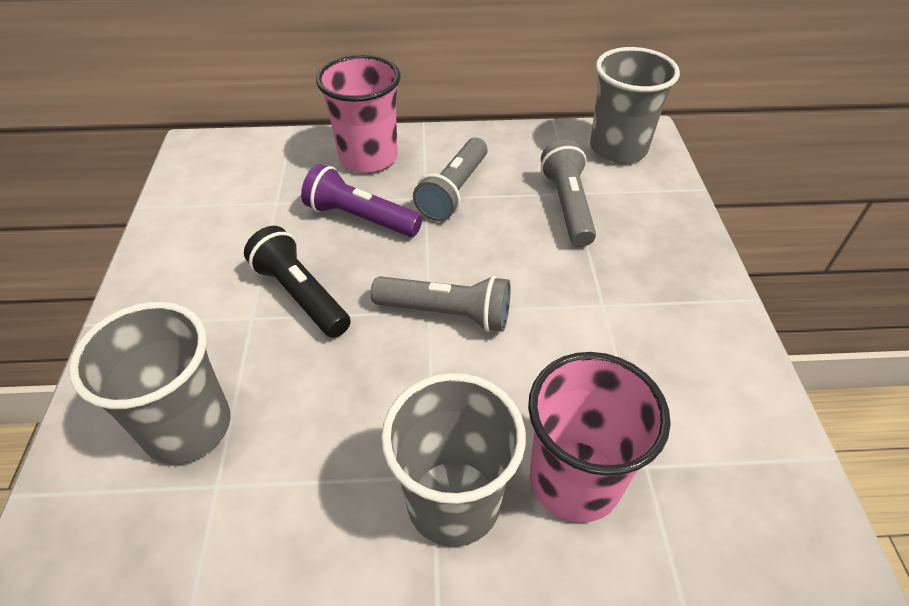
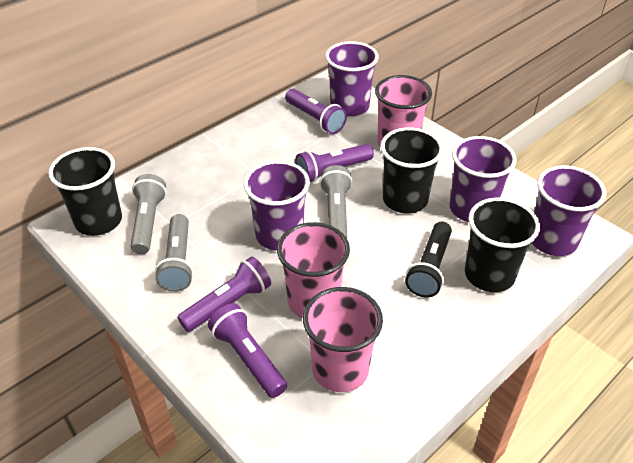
black cup: 0 -> 3
grey cup: 3 -> 0
pink cup: 2 -> 3
purple cup: 0 -> 4
purple flashlight: 1 -> 4

